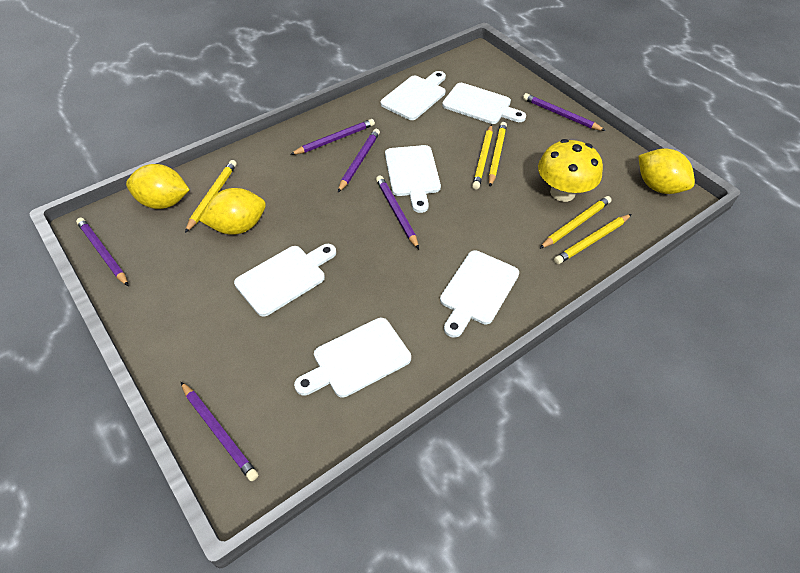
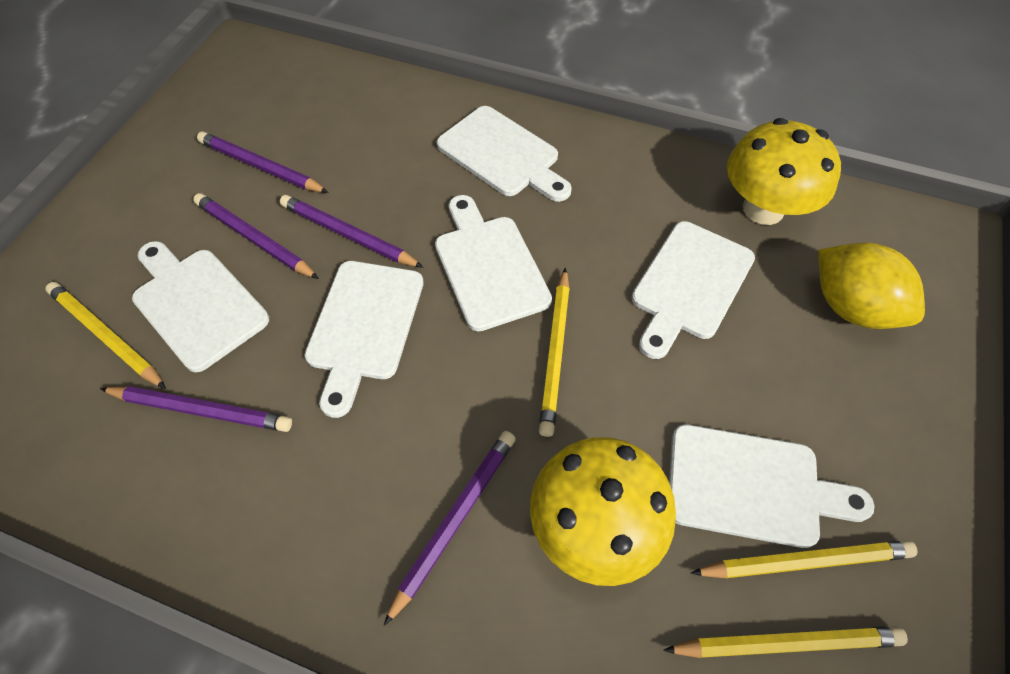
purple pencil: 6 -> 5
yellow lemon: 3 -> 1
yellow mushroom: 1 -> 2
yellow pencil: 5 -> 4

